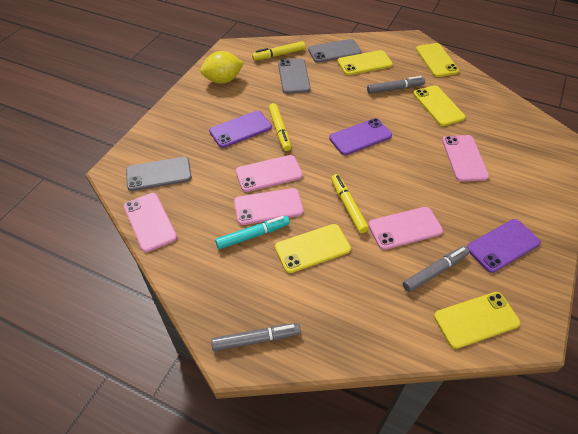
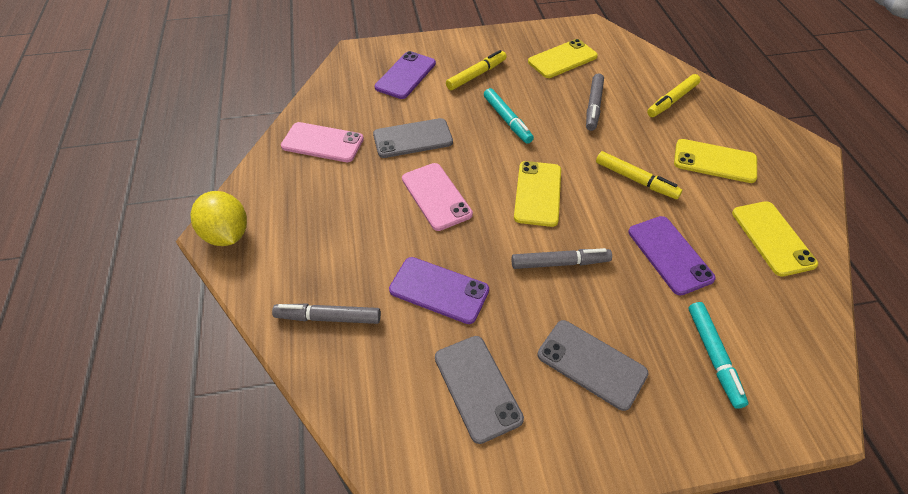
pink phone: 5 -> 2
turquoise marker: 1 -> 2
yellow phone: 5 -> 4

